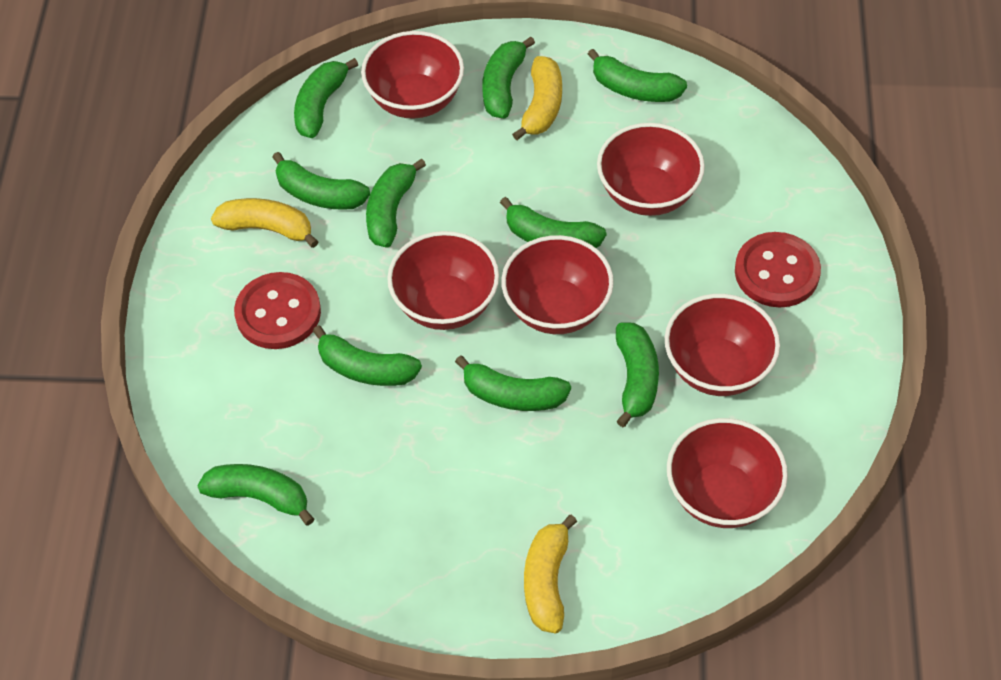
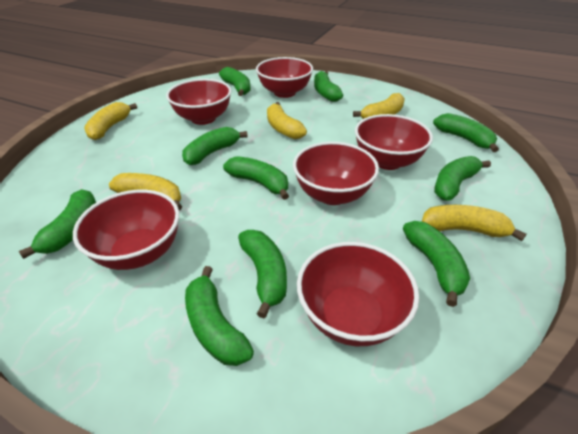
red button: 2 -> 0
yellow banana: 3 -> 5

